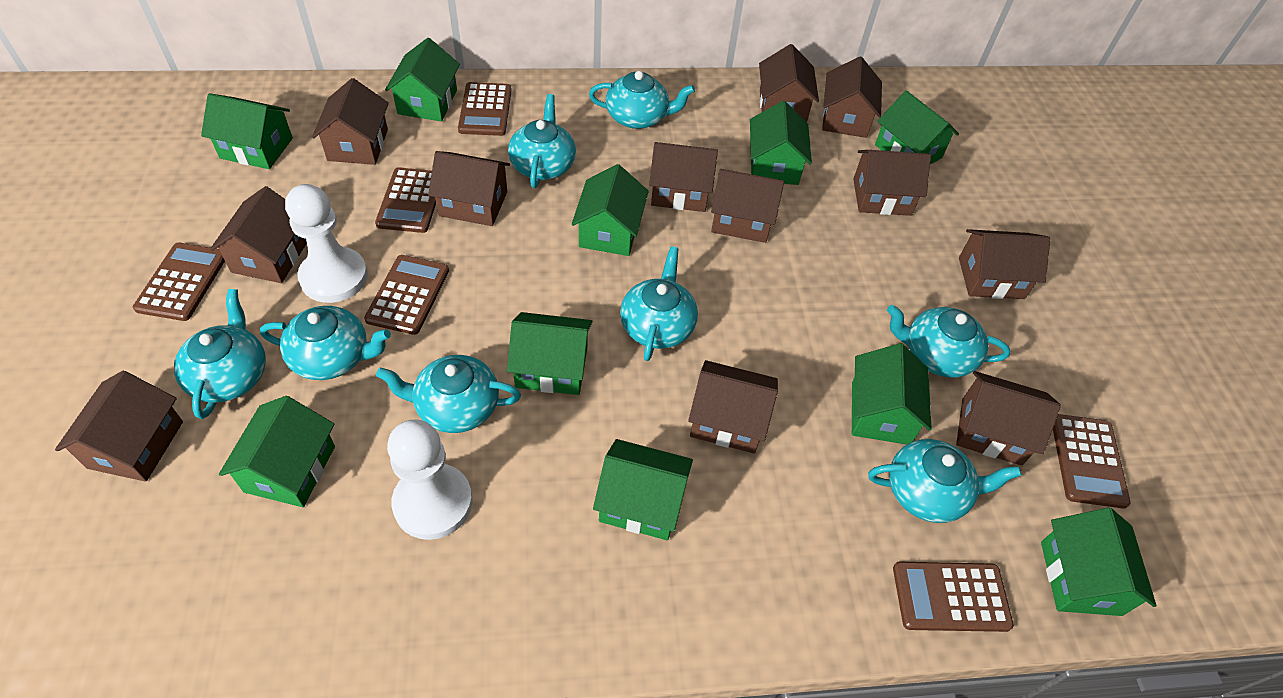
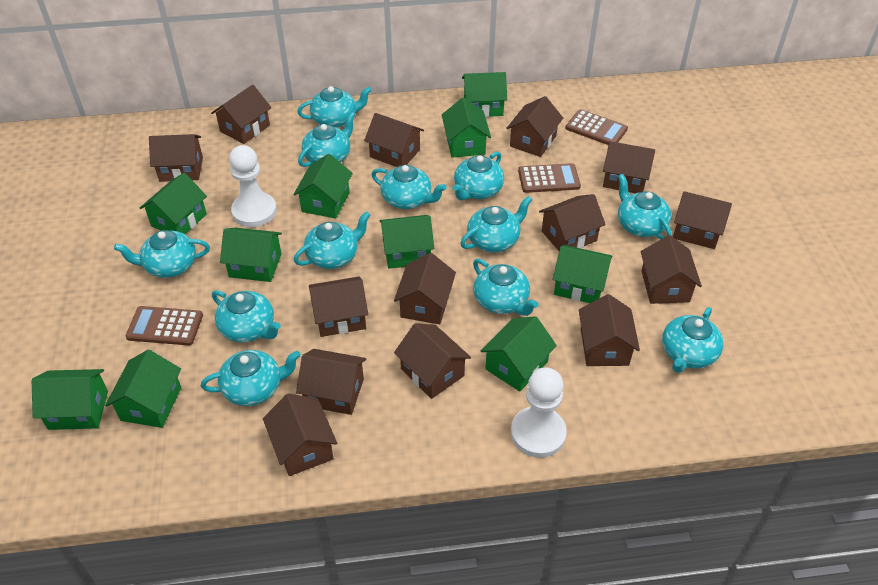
brown calculator: 6 -> 3
brown house: 12 -> 14
turquoise teapot: 8 -> 12

